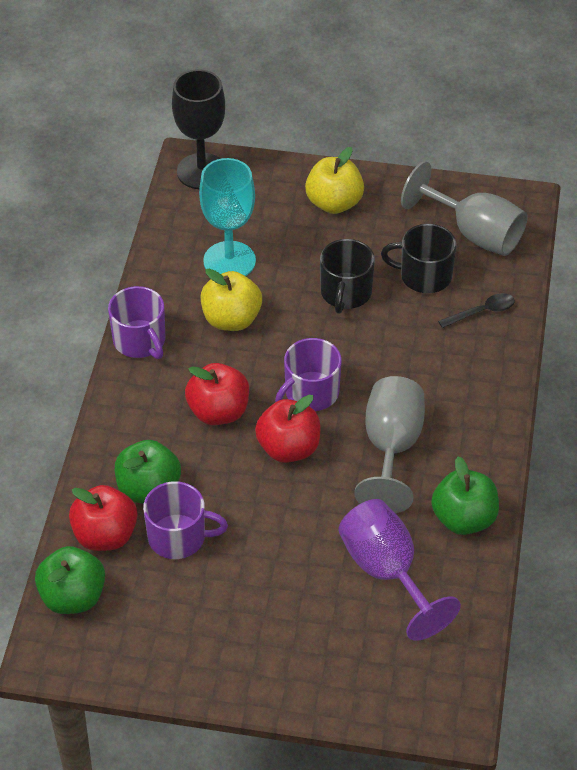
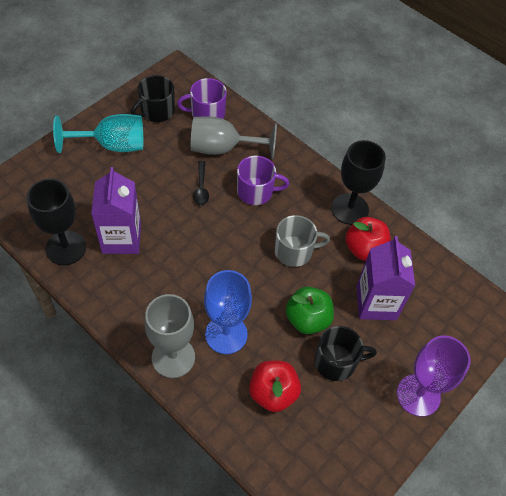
black goblet: 1 -> 2
blue goblet: 0 -> 1
green apple: 3 -> 1
grey mug: 0 -> 1
purple carton: 0 -> 2
purple mug: 3 -> 2
red apple: 3 -> 2
yellow apple: 2 -> 0

